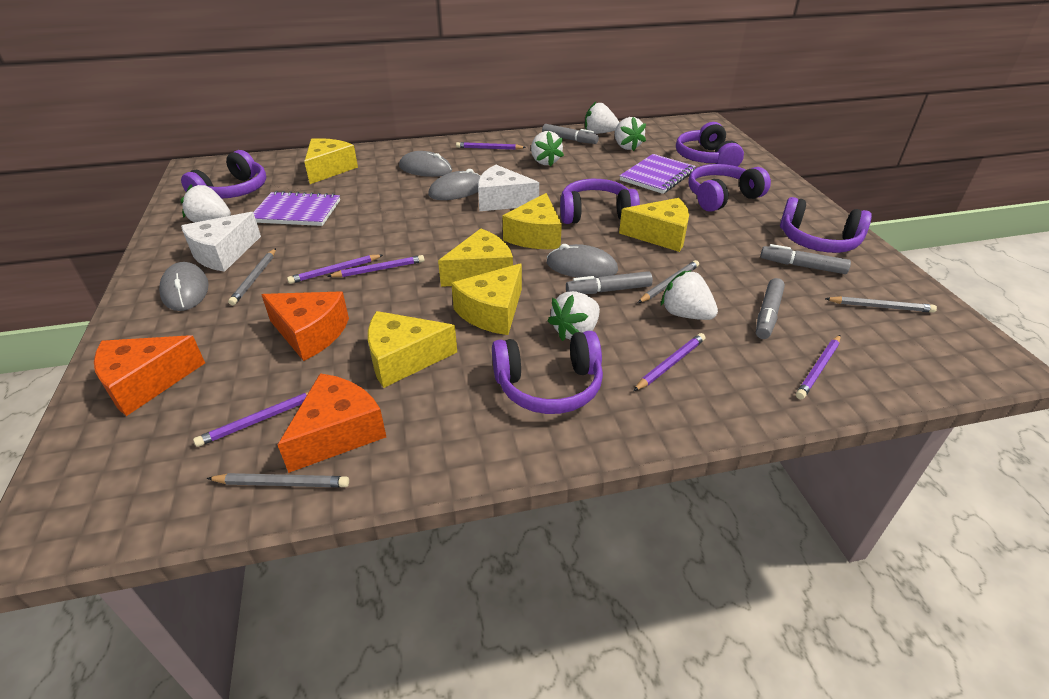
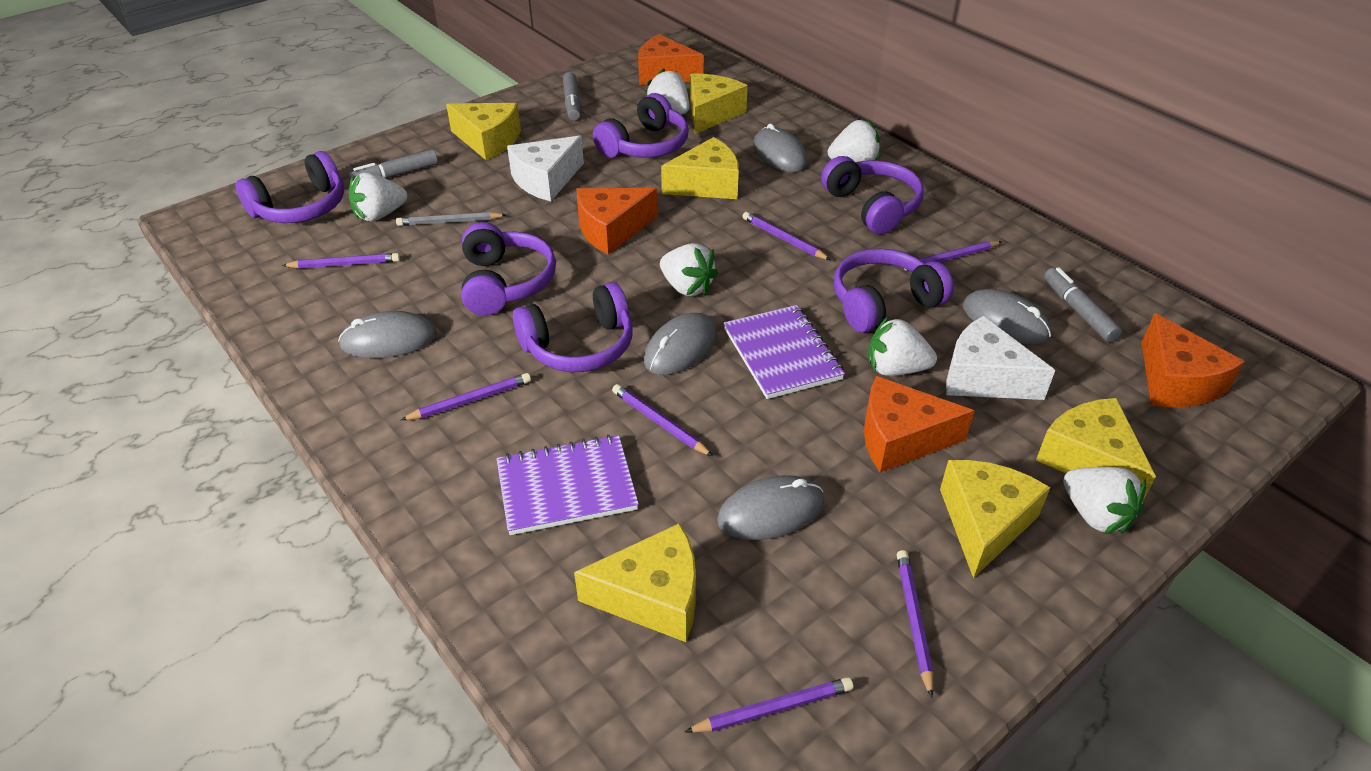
grey marker: 4 -> 3
grey mouse: 4 -> 5
grey pencil: 4 -> 1
orange cheese: 3 -> 4
purple pencil: 6 -> 7

